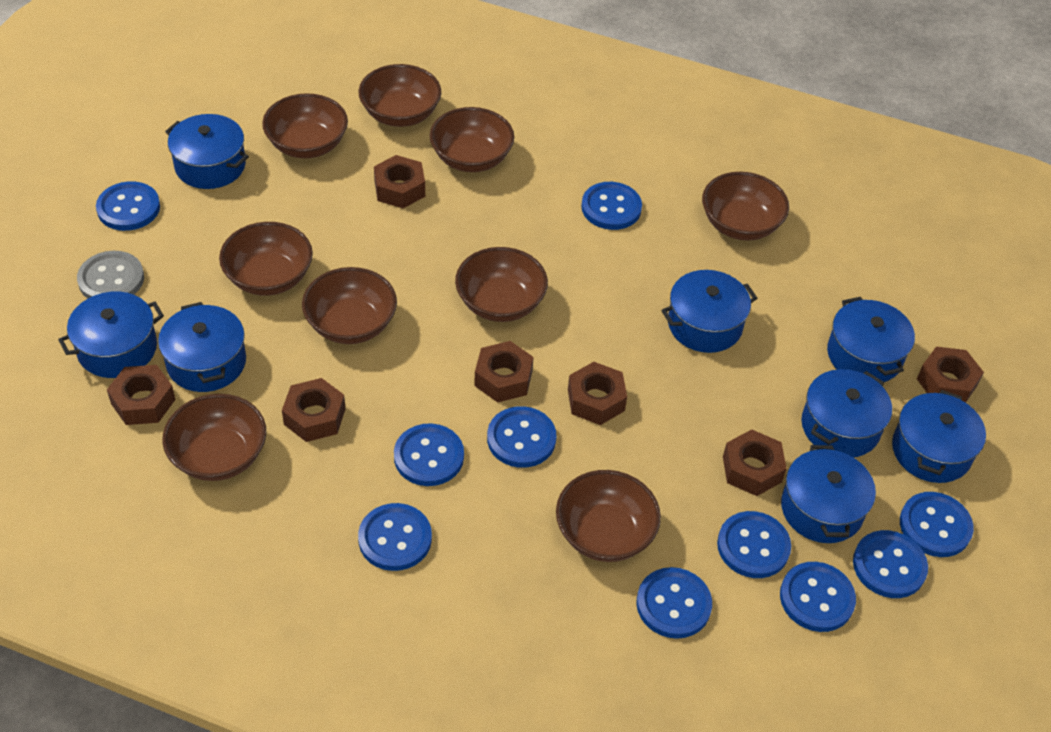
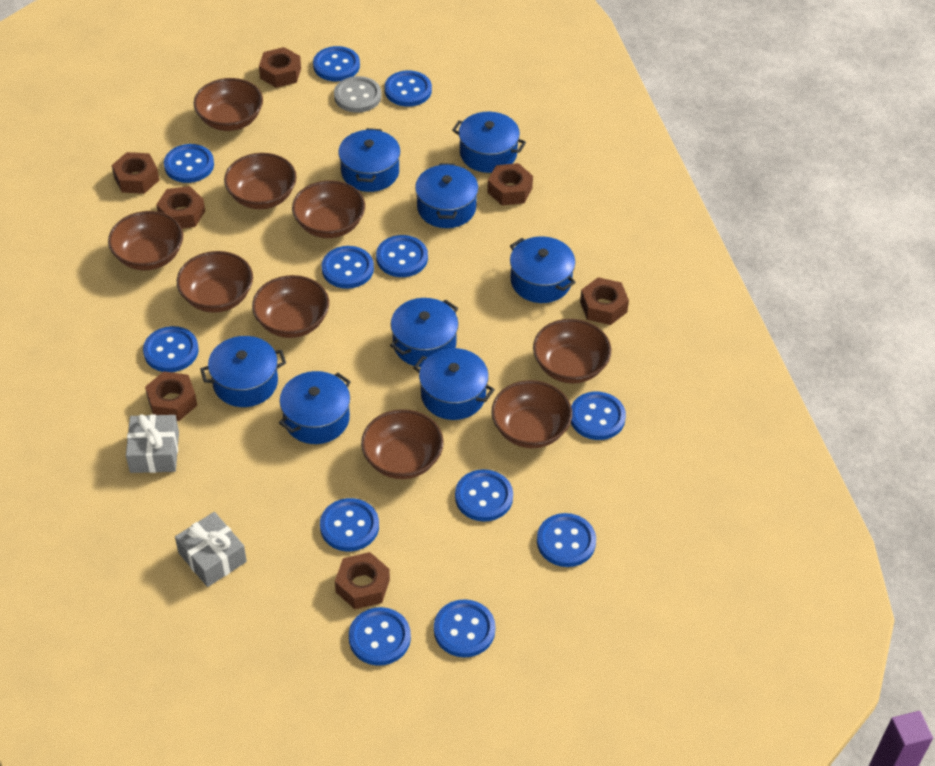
blue button: 10 -> 12
grey gift: 0 -> 2

